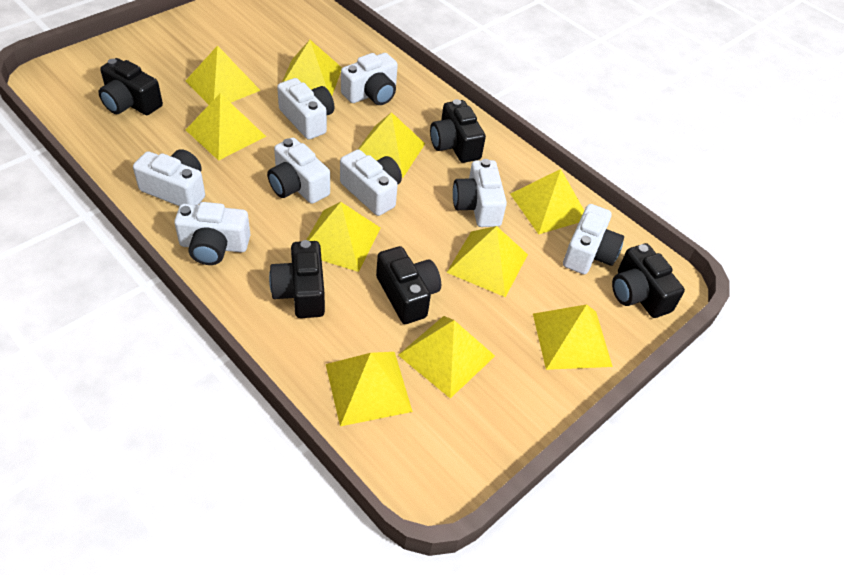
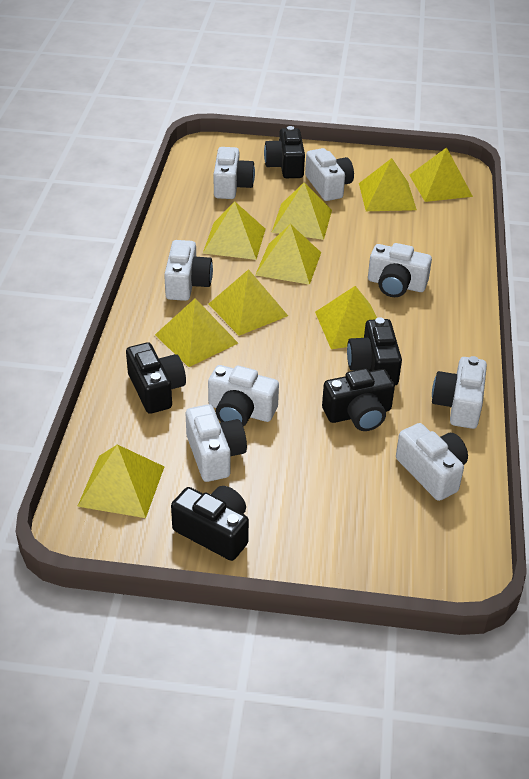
yellow pyramid: 10 -> 9

